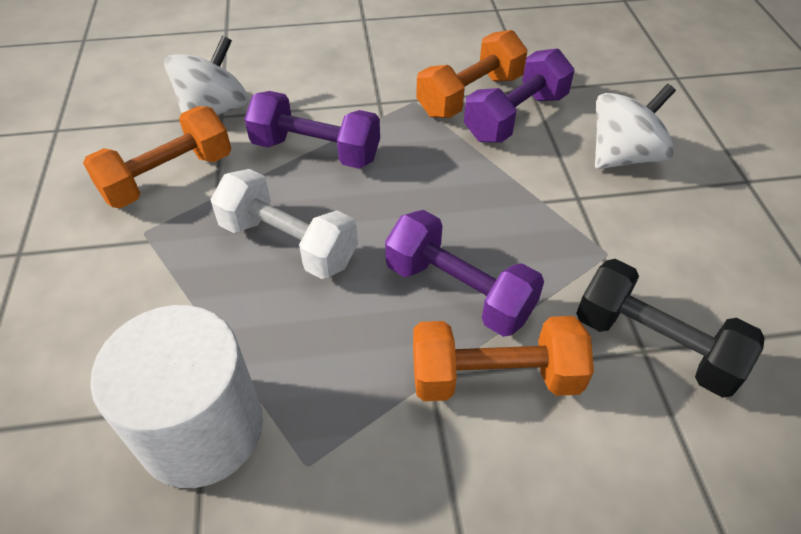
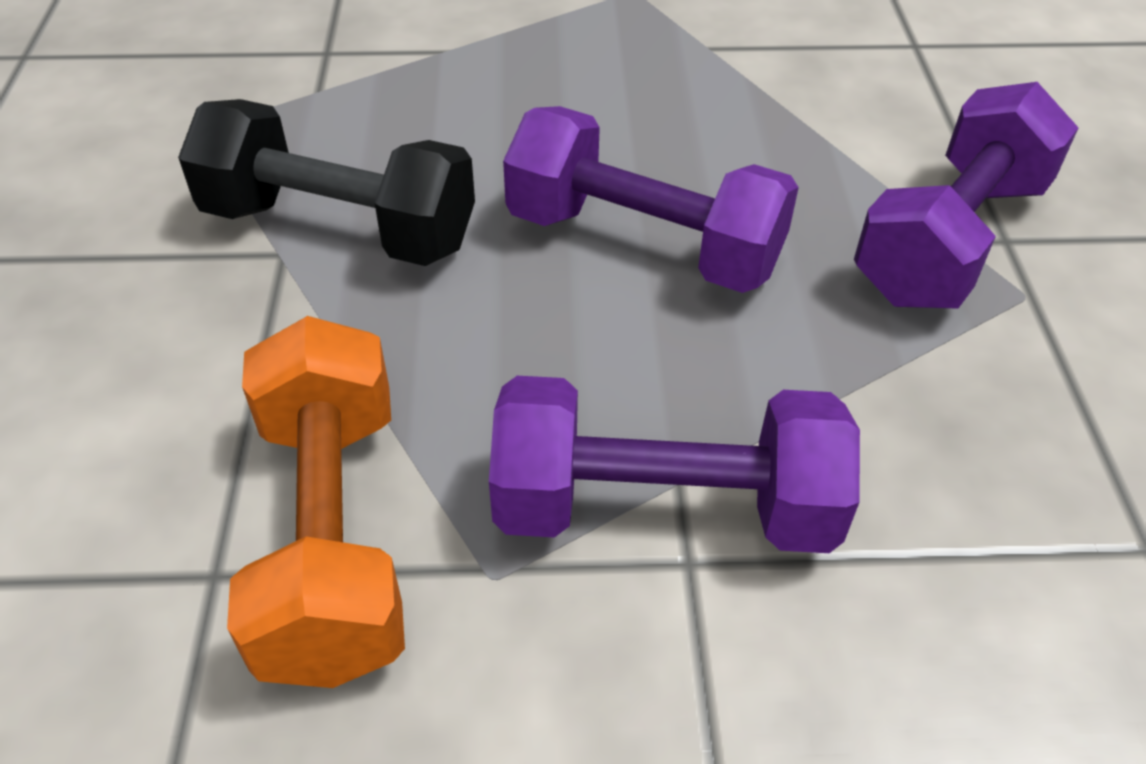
orange dumbbell: 3 -> 1
white cylinder: 1 -> 0
white dumbbell: 1 -> 0
white spinning top: 2 -> 0

